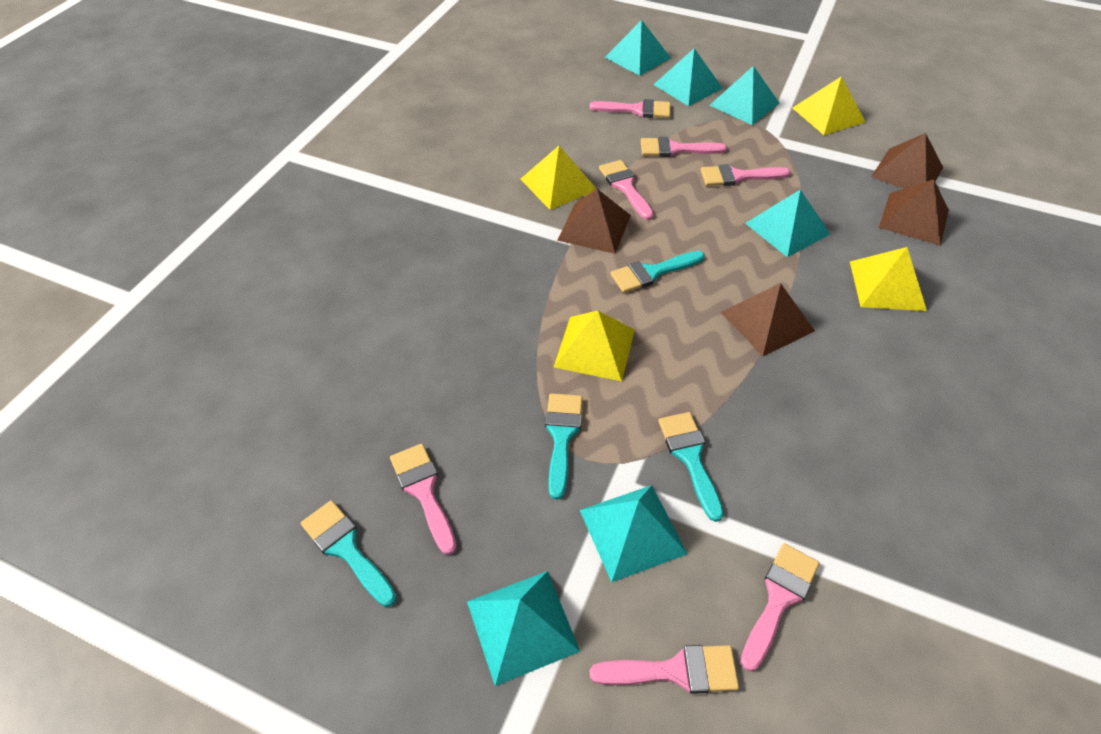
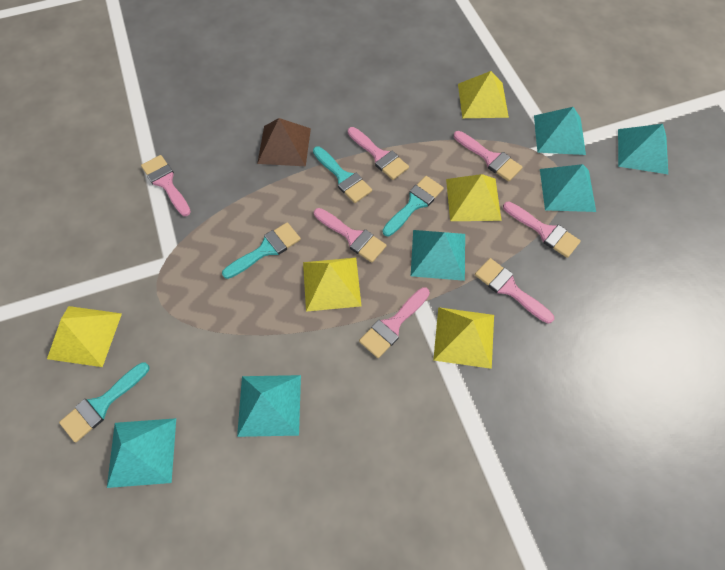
brown pyramid: 4 -> 1
yellow pyramid: 4 -> 5

